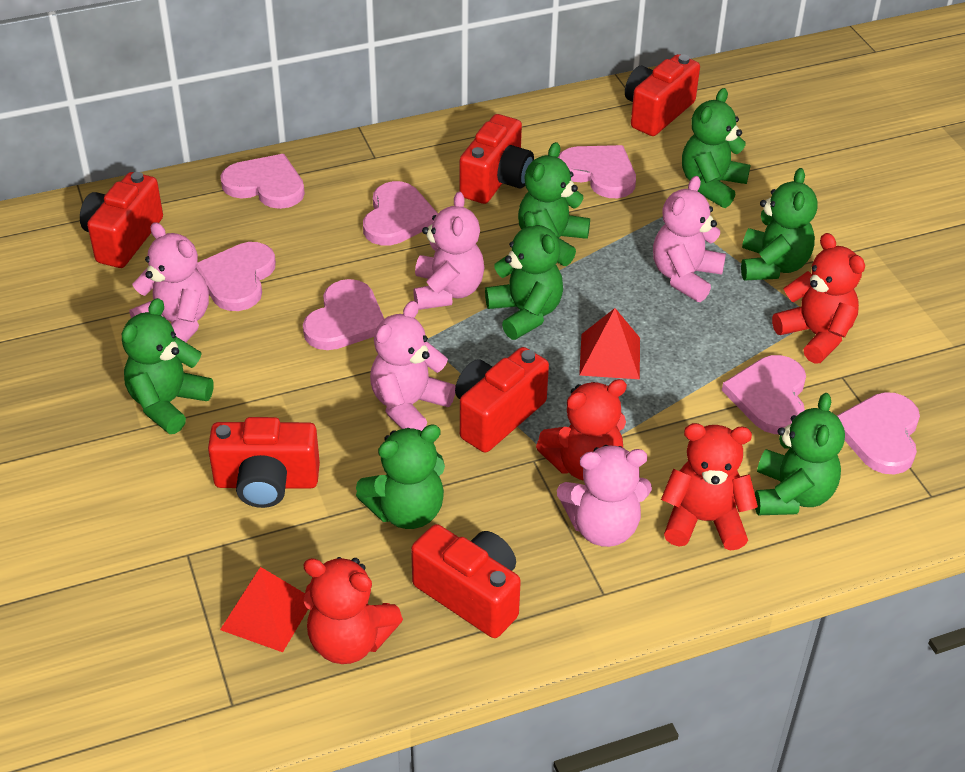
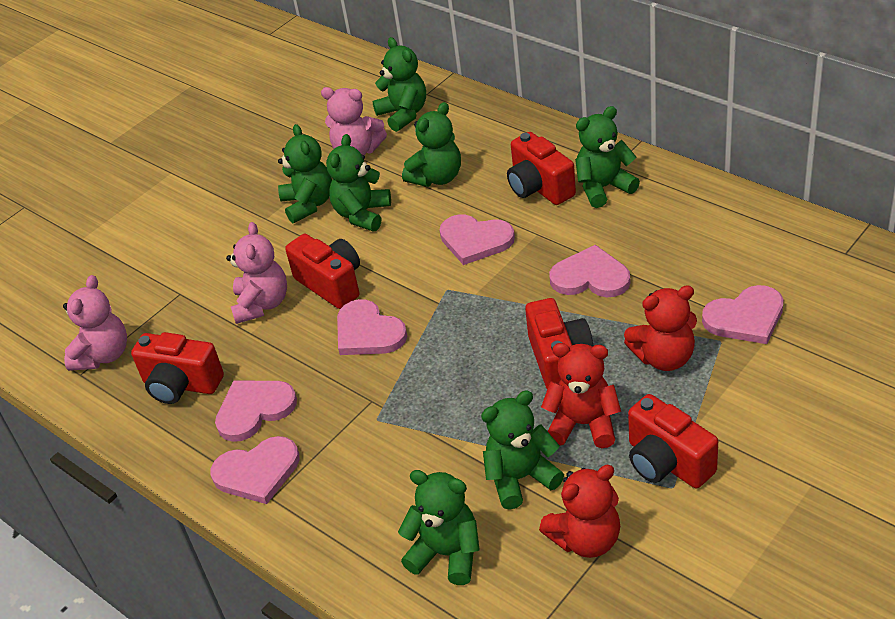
pink heart: 7 -> 6
pink teddy bear: 5 -> 3
red camera: 6 -> 5
red pyramid: 2 -> 0
red teddy bear: 4 -> 3

